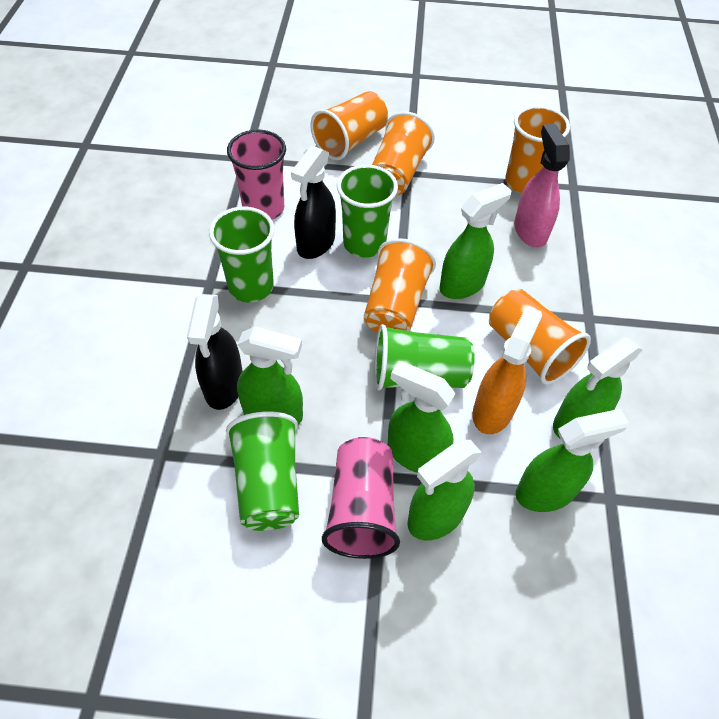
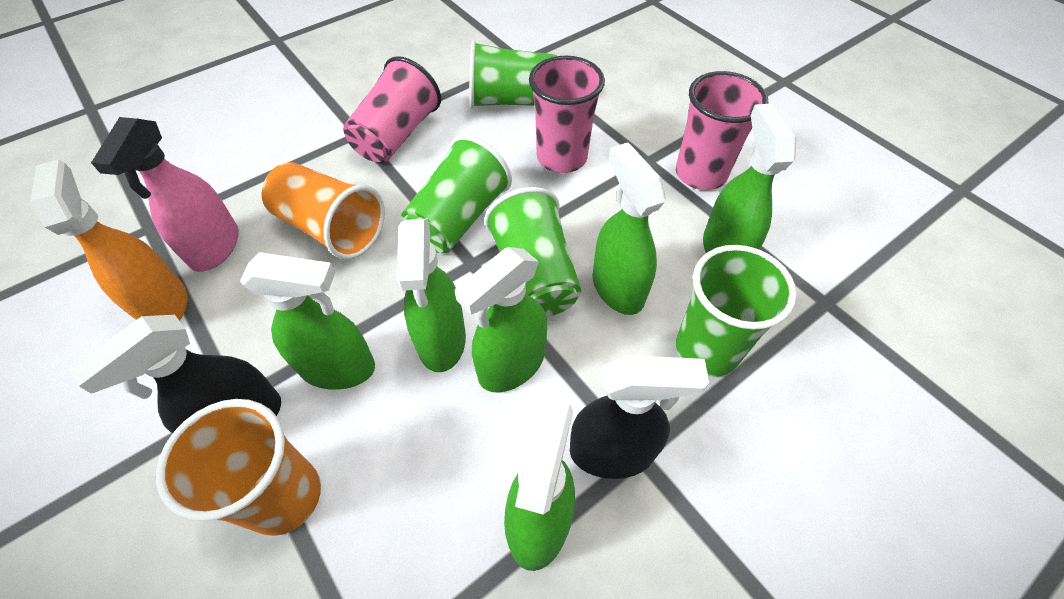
orange cup: 5 -> 2
pink cup: 2 -> 3

